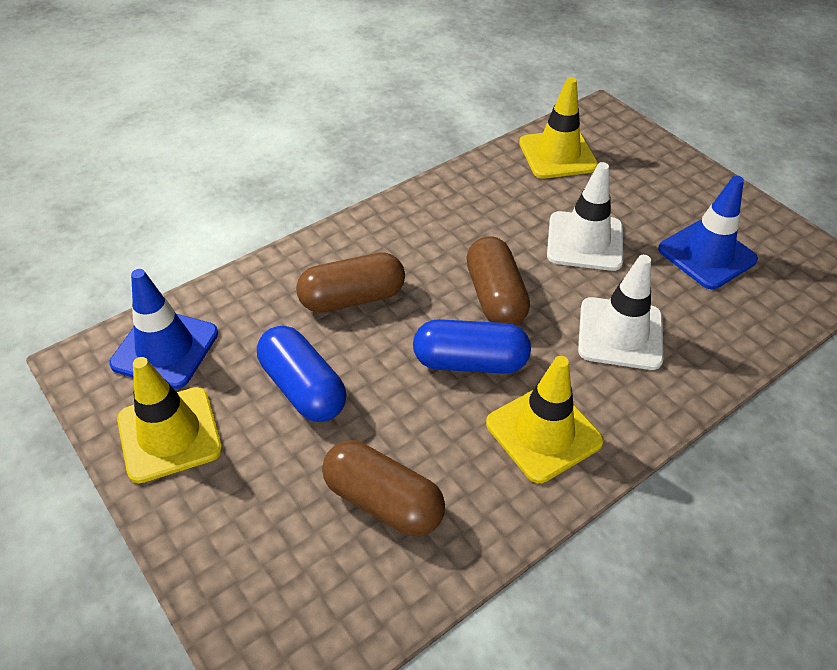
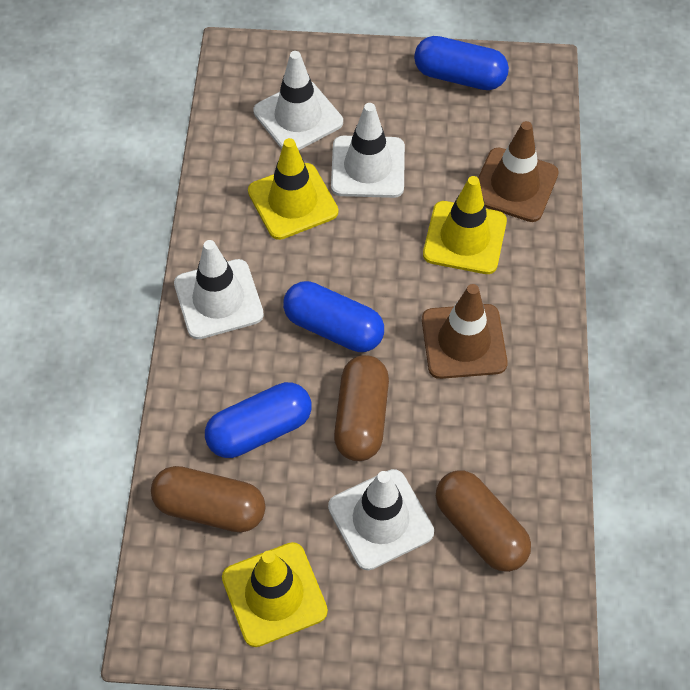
blue capsule: 2 -> 3
blue traffic cone: 2 -> 0
brown traffic cone: 0 -> 2
white traffic cone: 2 -> 4

